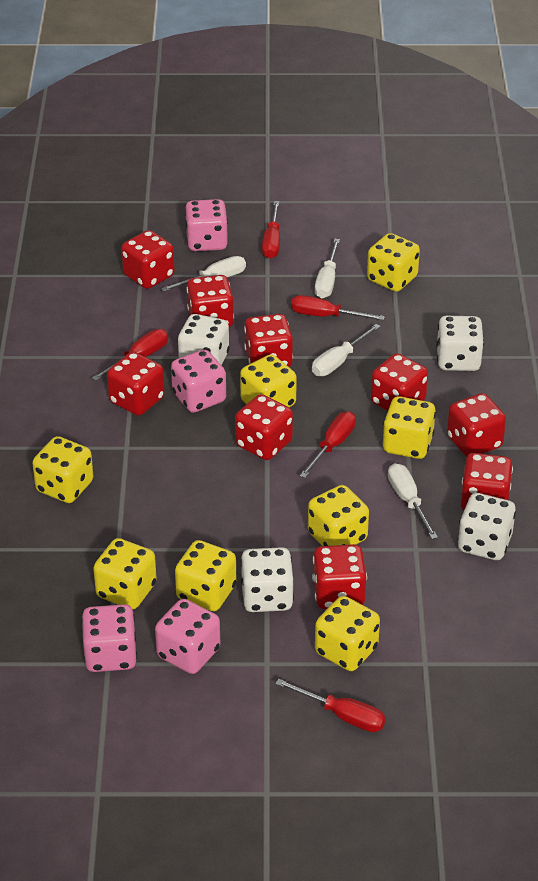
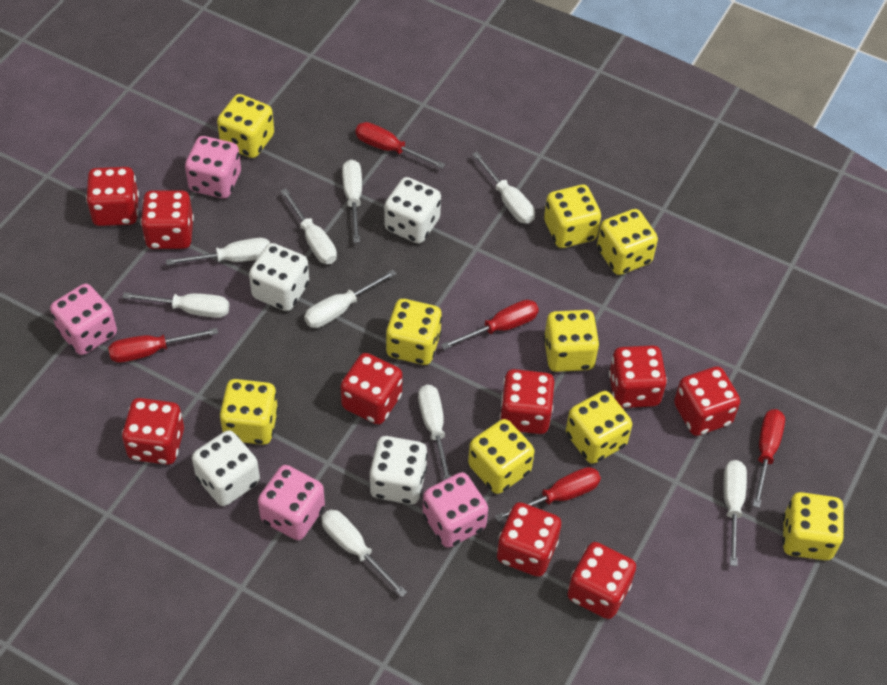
white screwdriver: 4 -> 9
yellow dice: 8 -> 9

